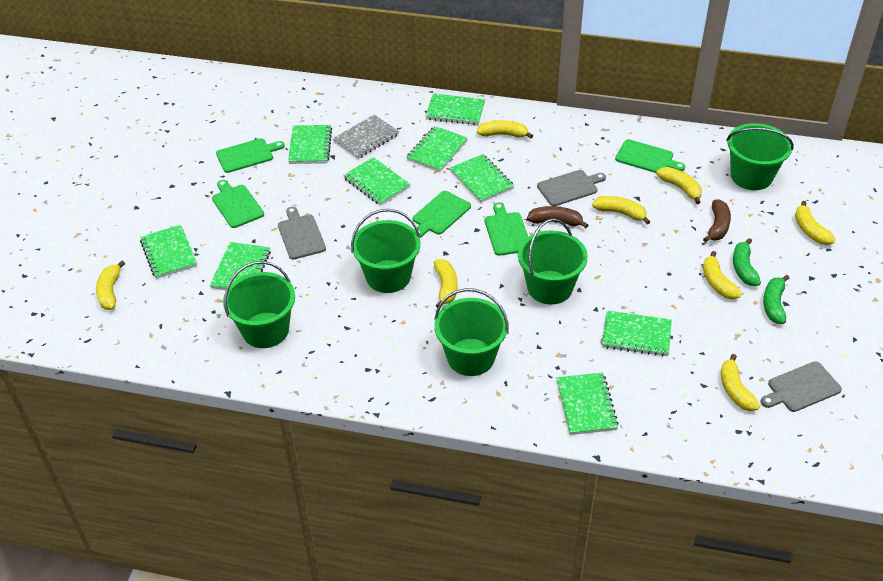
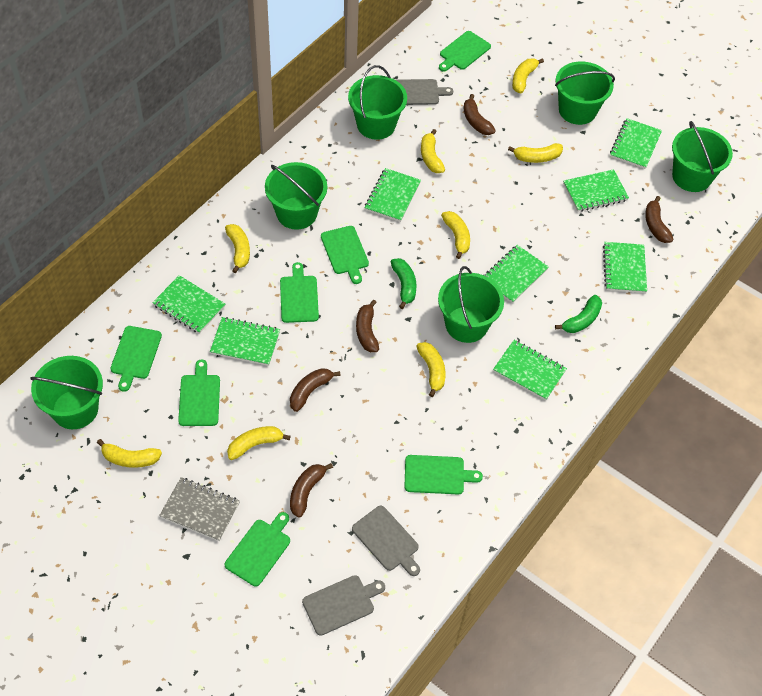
brown banana: 2 -> 5
green bucket: 5 -> 6
green cutting board: 5 -> 7
green notebook: 9 -> 8

